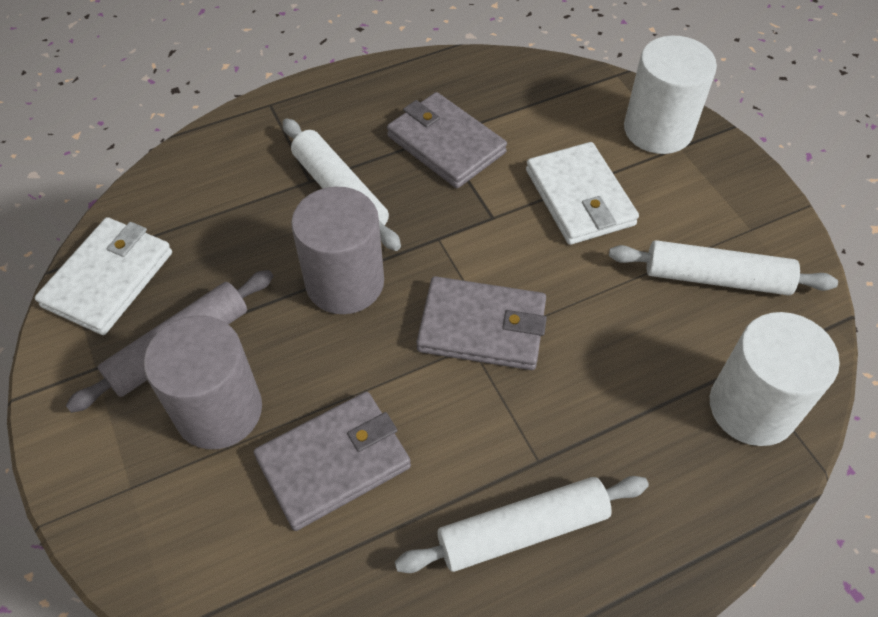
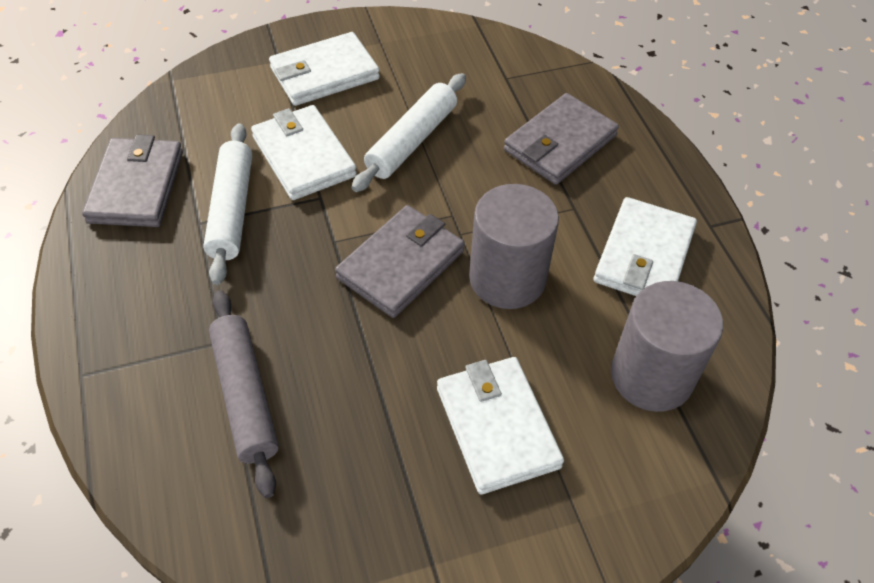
white cylinder: 2 -> 0
white rolling pin: 3 -> 2
white wallet: 2 -> 4

